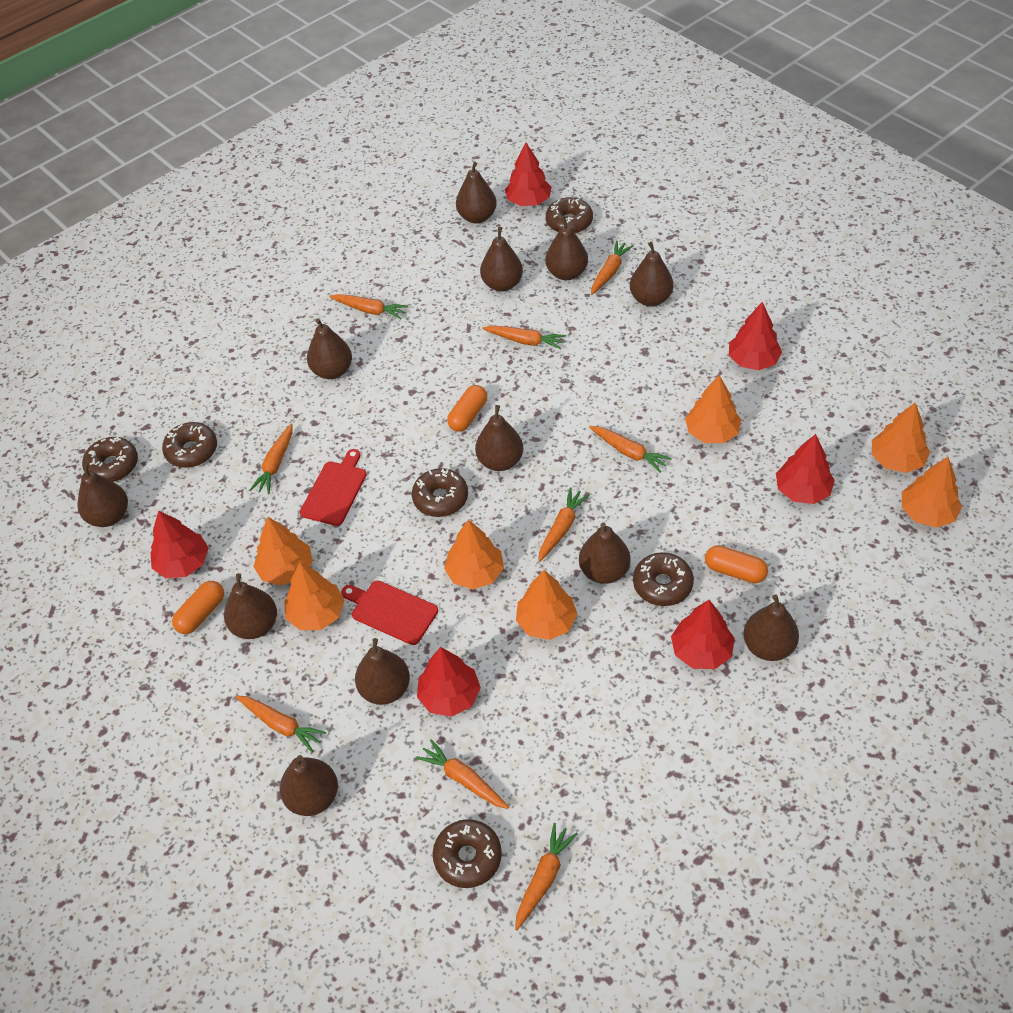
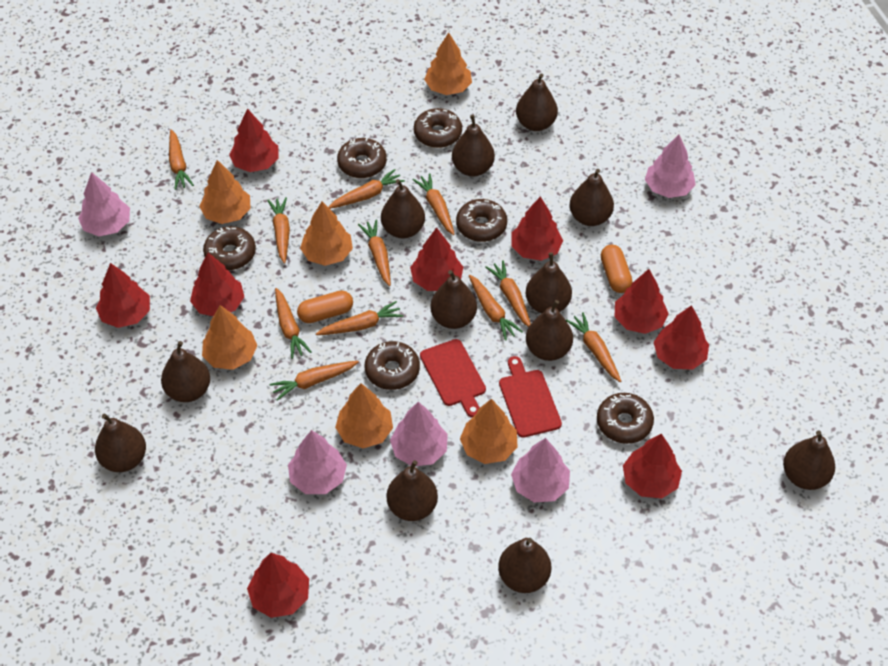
orange capsule: 3 -> 2
orange carrot: 9 -> 11
orange tree: 7 -> 6
pink tree: 0 -> 5
red tree: 6 -> 9

